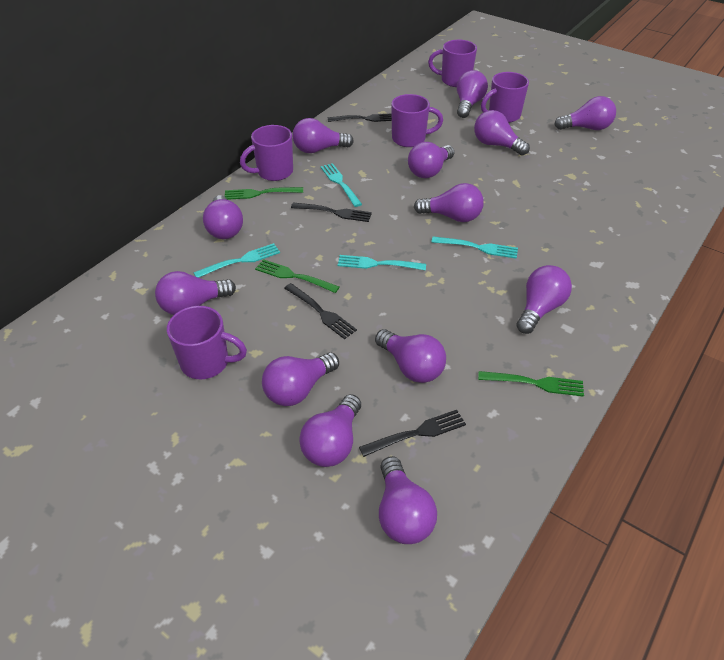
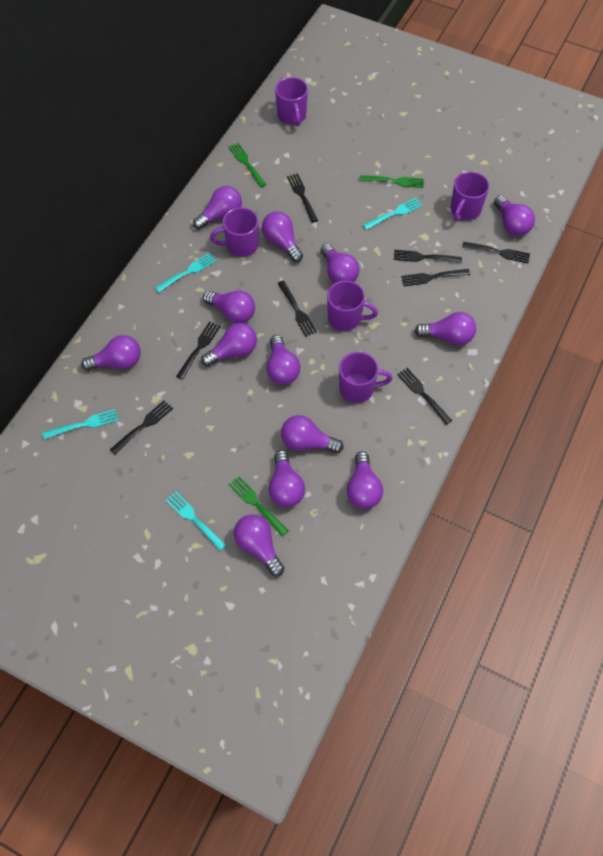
black fork: 4 -> 8

